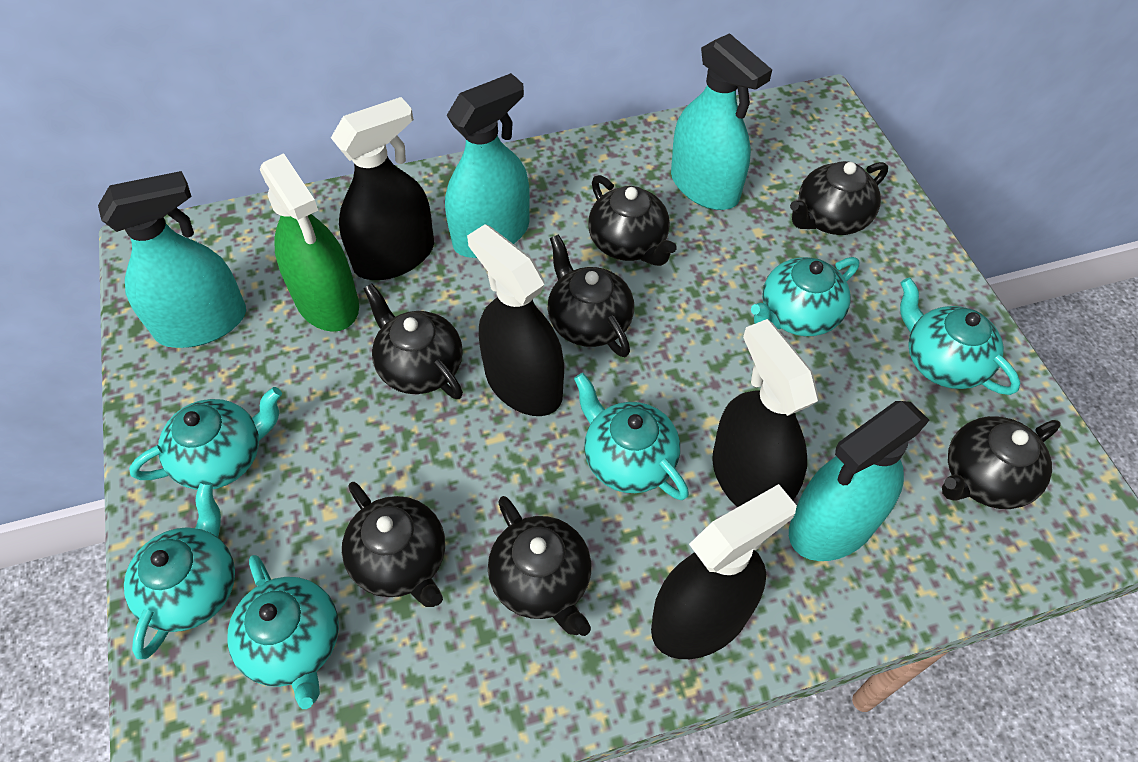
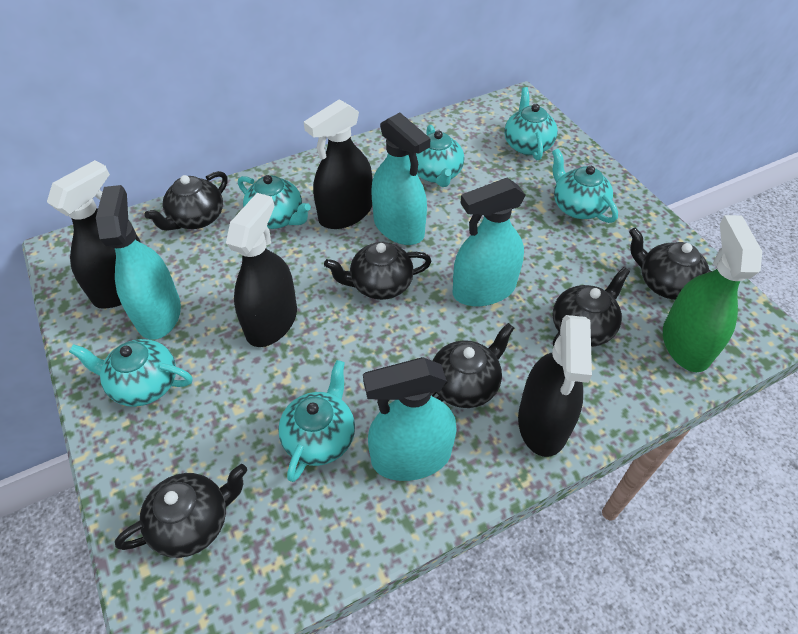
black teapot: 7 -> 6

